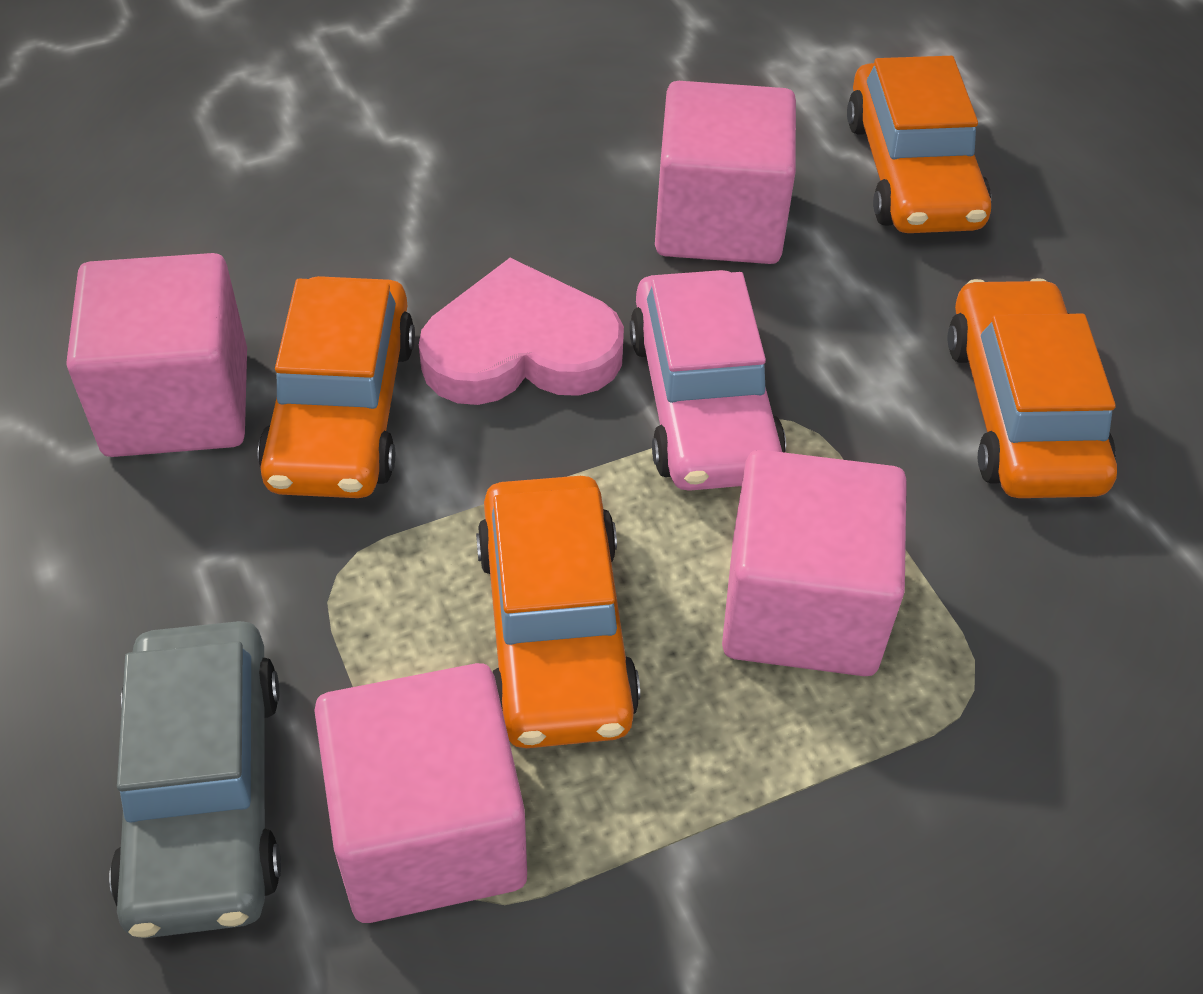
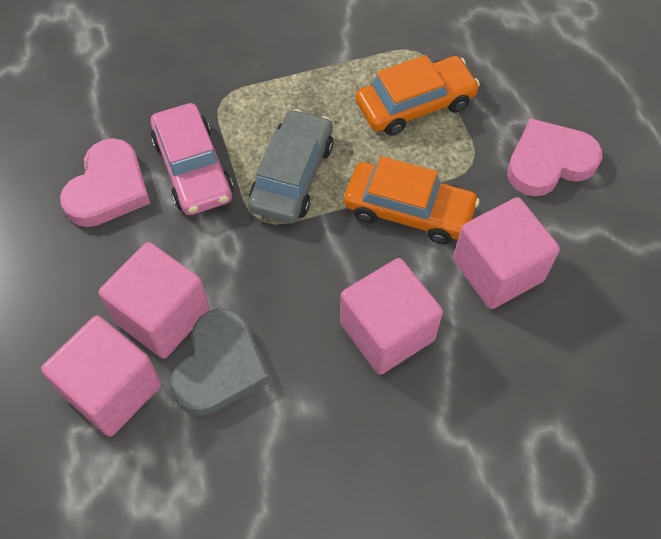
grey heart: 0 -> 1
orange car: 4 -> 2
pink heart: 1 -> 2

